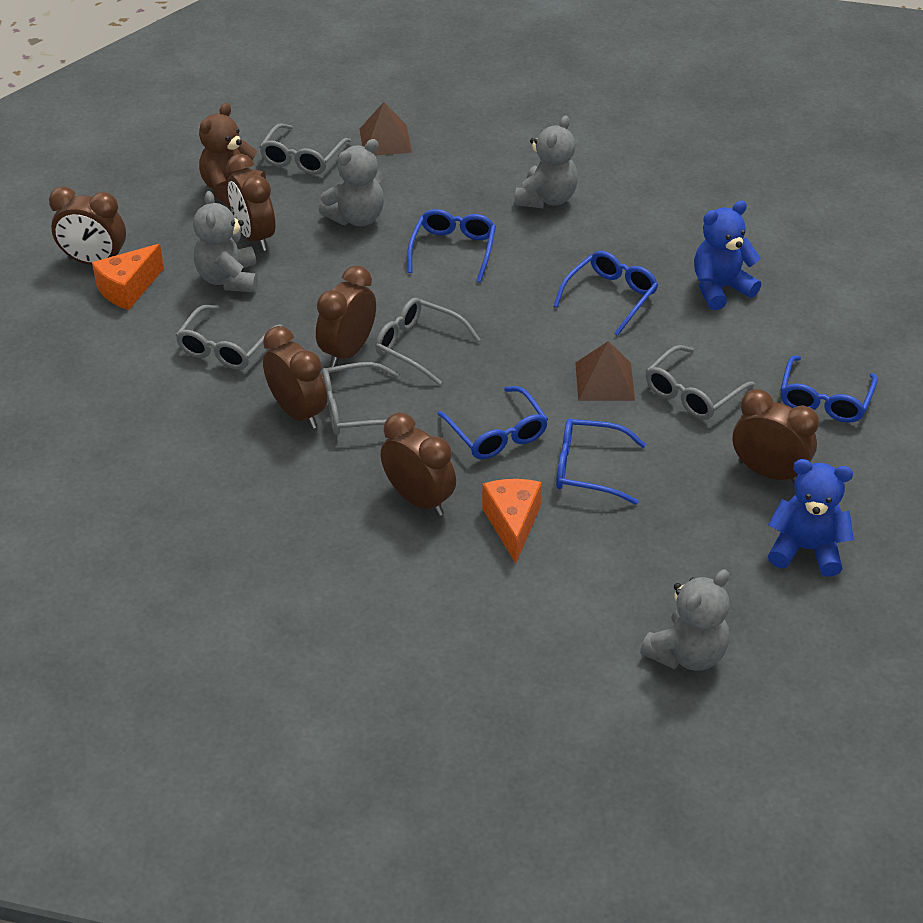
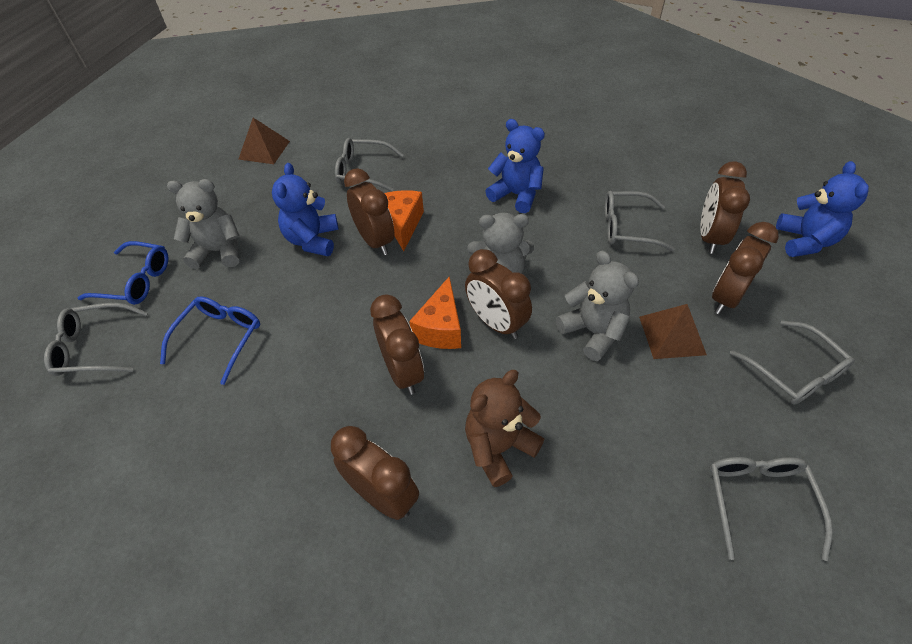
blue glasses: 5 -> 2
blue teddy bear: 2 -> 3
grey teddy bear: 4 -> 3

